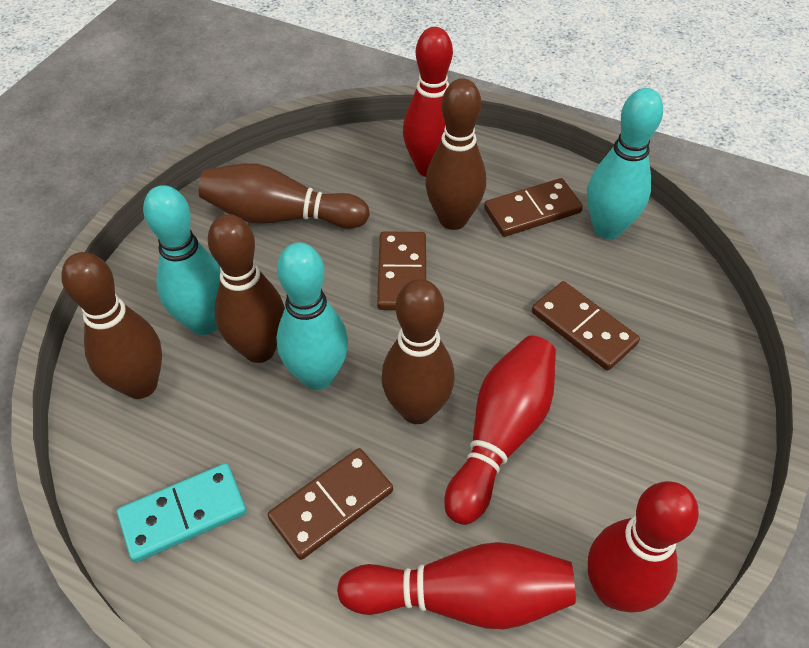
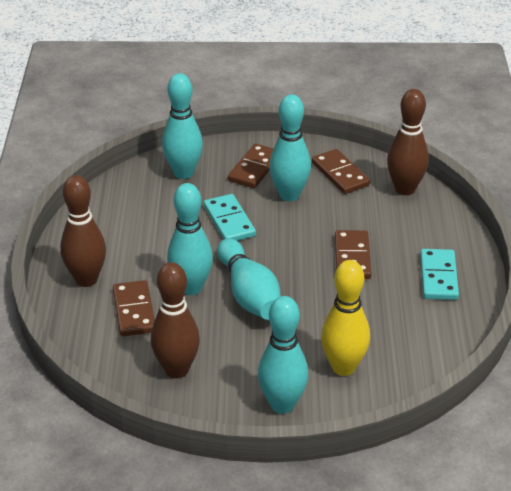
brown bowling pin: 5 -> 3
red bowling pin: 4 -> 0
turquoise bowling pin: 3 -> 5
turquoise domino: 1 -> 2
yellow bowling pin: 0 -> 1

